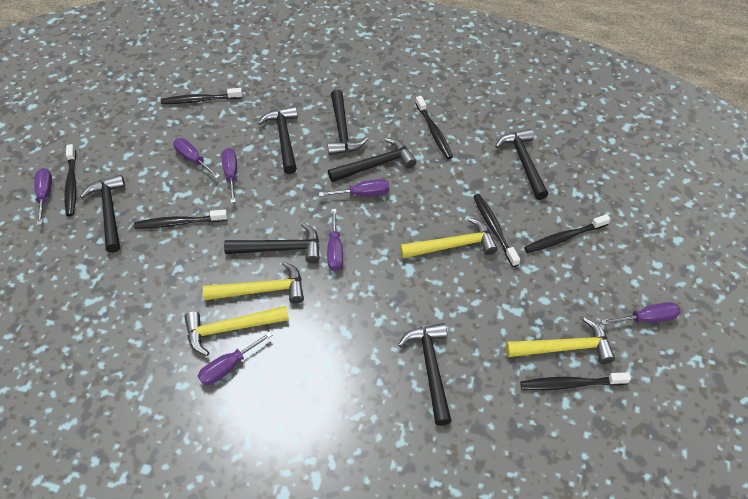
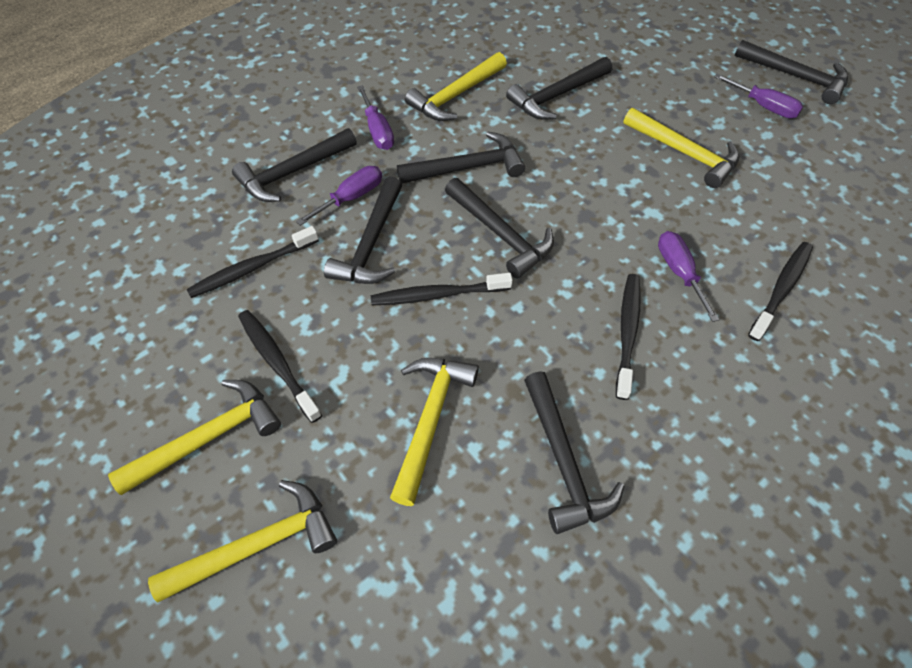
black toothbrush: 7 -> 5
purple screwdriver: 7 -> 4
yellow hammer: 4 -> 5

